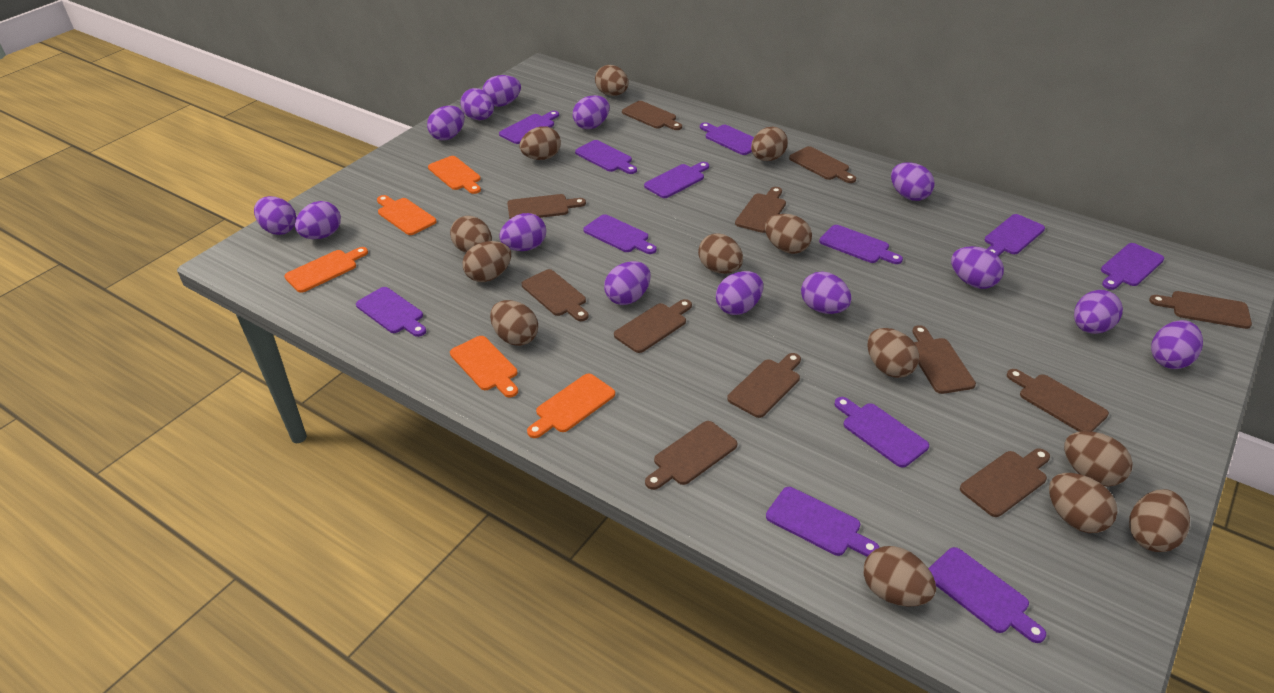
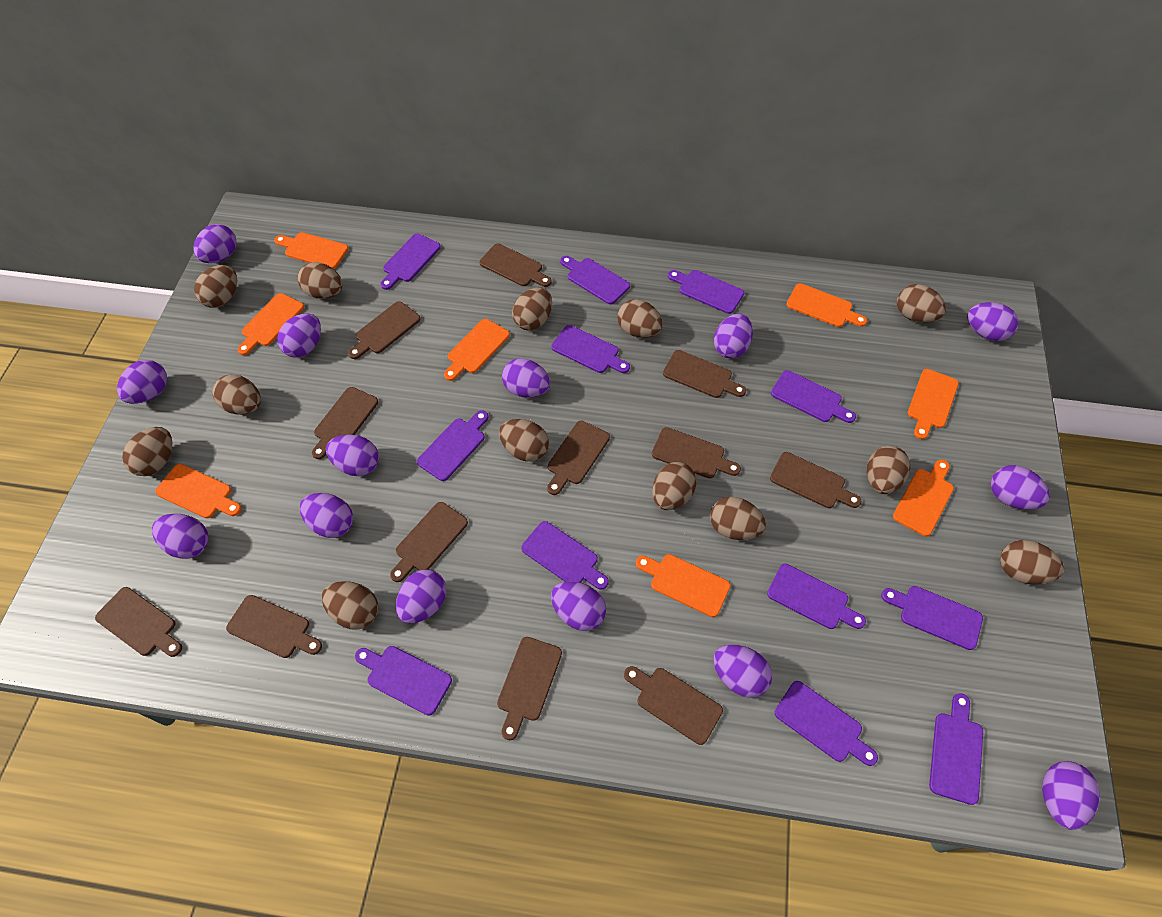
orange cutting board: 5 -> 8

